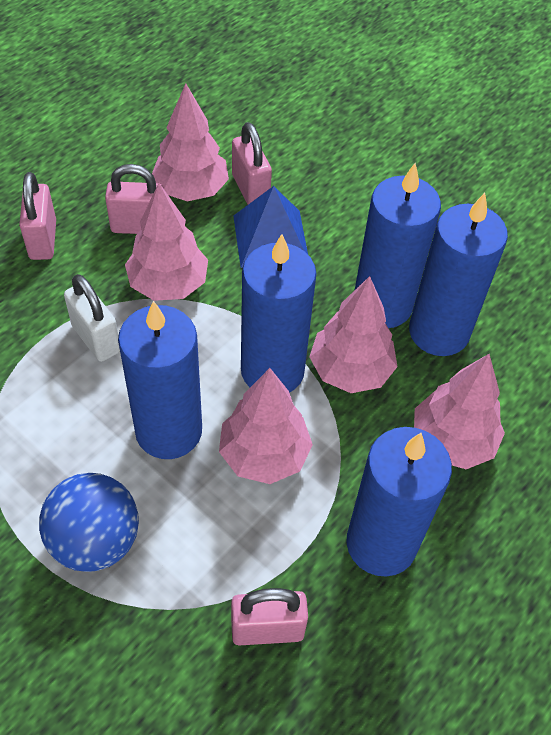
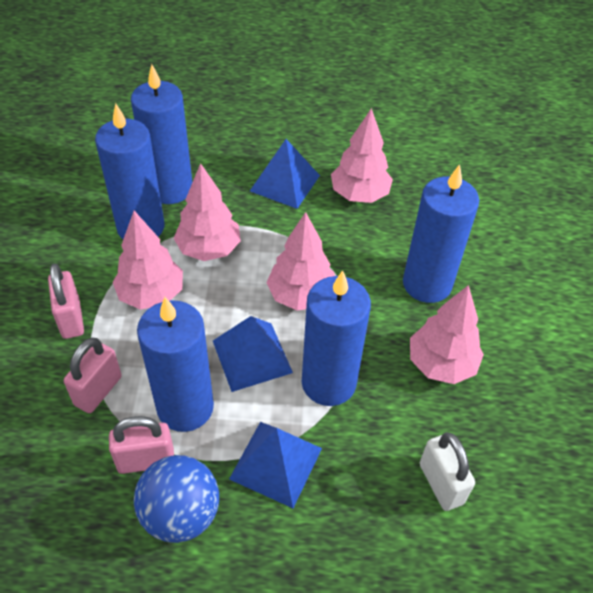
blue pyramid: 1 -> 3
pink padlock: 4 -> 3

